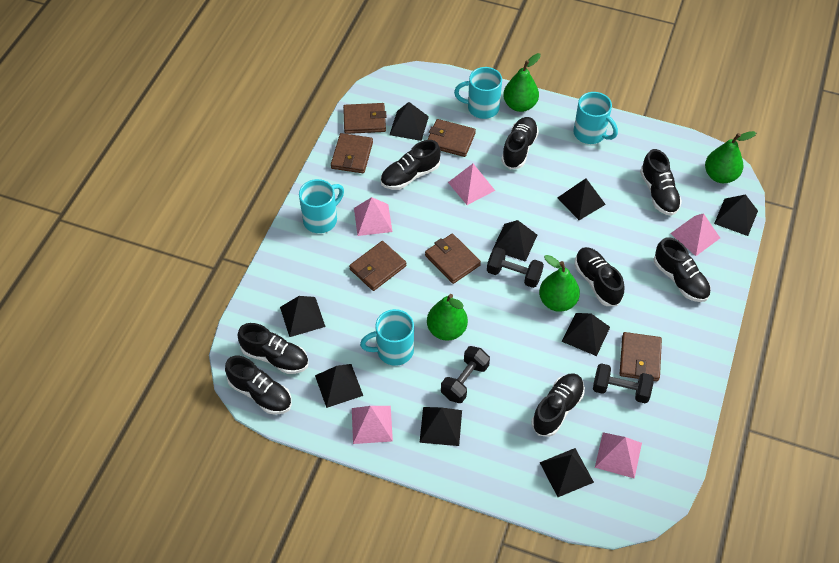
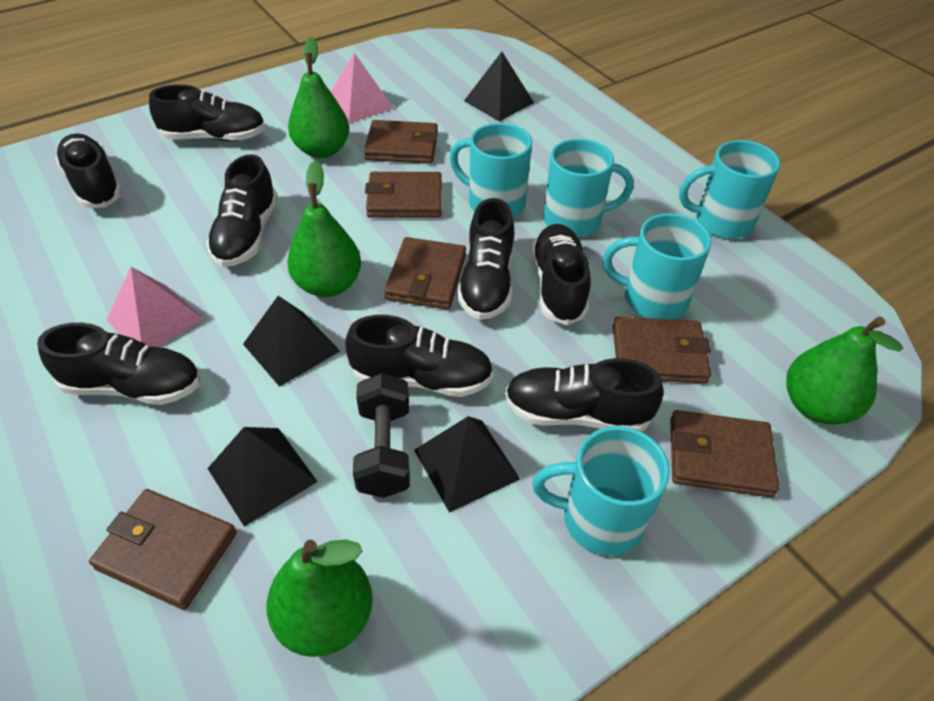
black dumbbell: 3 -> 1
black pyramid: 9 -> 4
pink pyramid: 5 -> 2
turquoise mug: 4 -> 5

